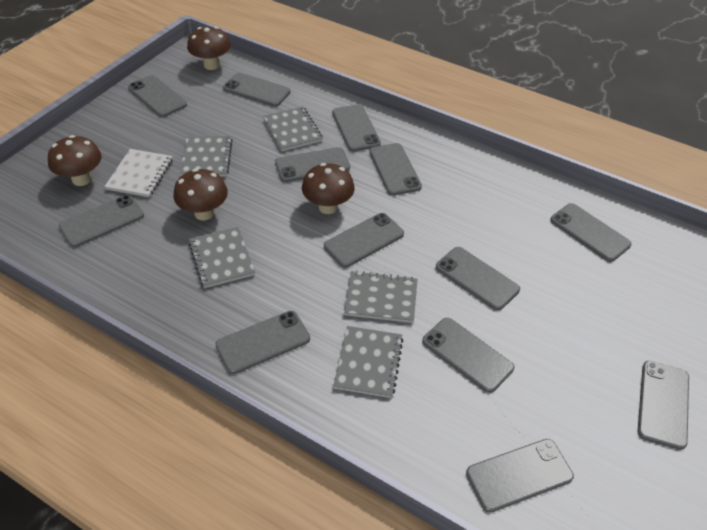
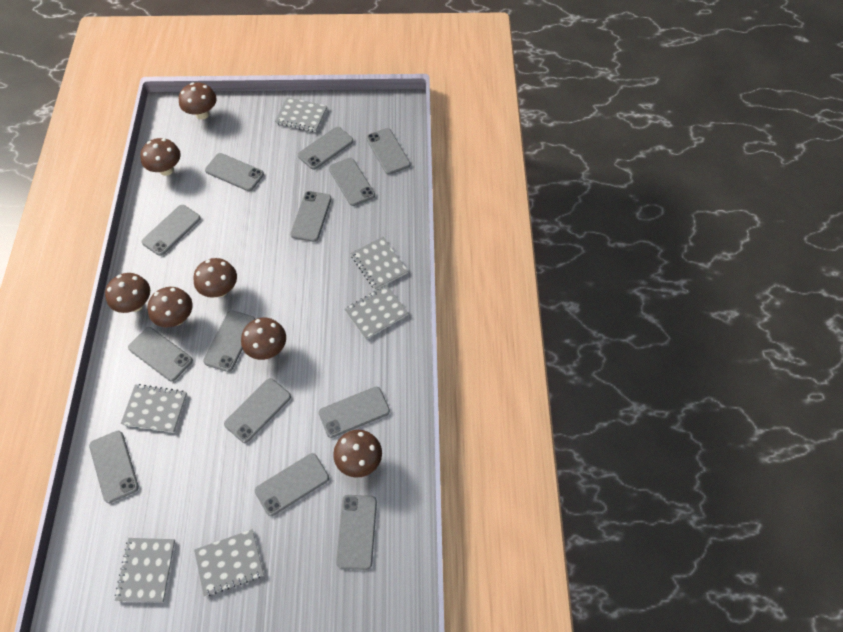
brown mushroom: 4 -> 7
grey notebook: 5 -> 6
white notebook: 1 -> 0

